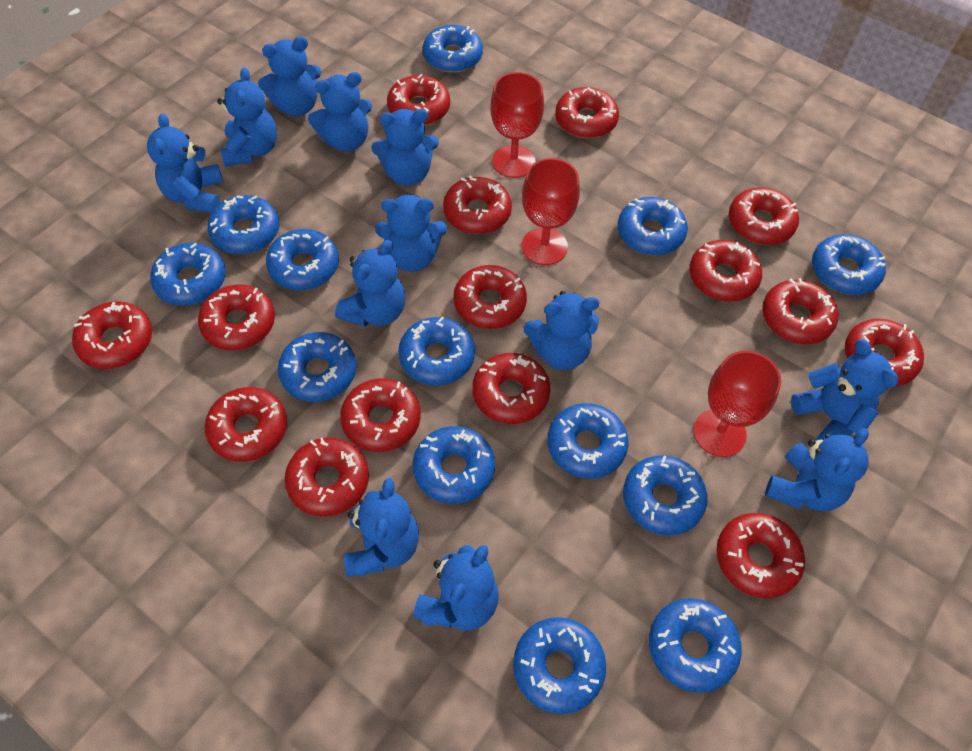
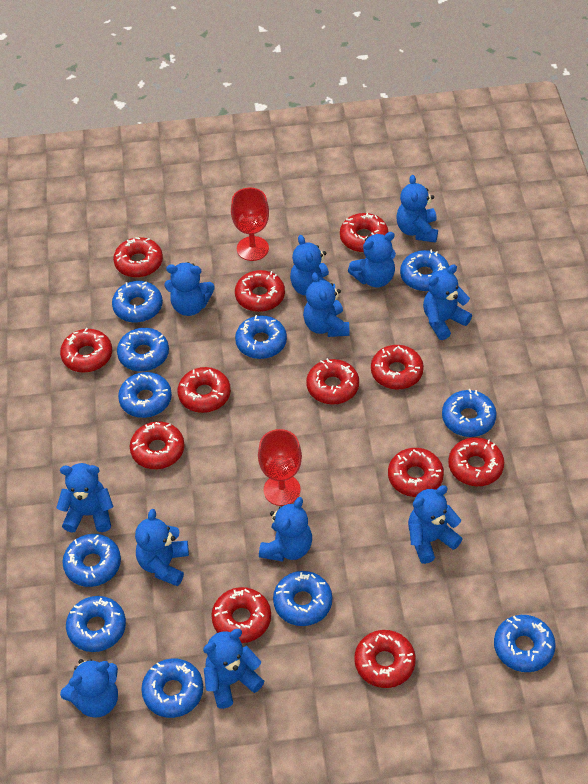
blue donut: 13 -> 11
red donut: 15 -> 12
red goblet: 3 -> 2

